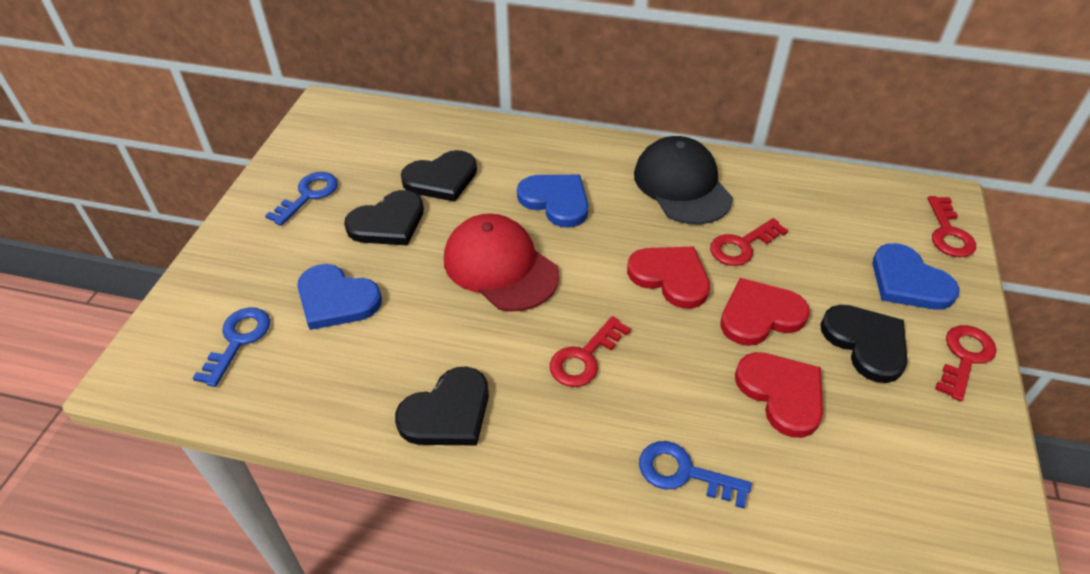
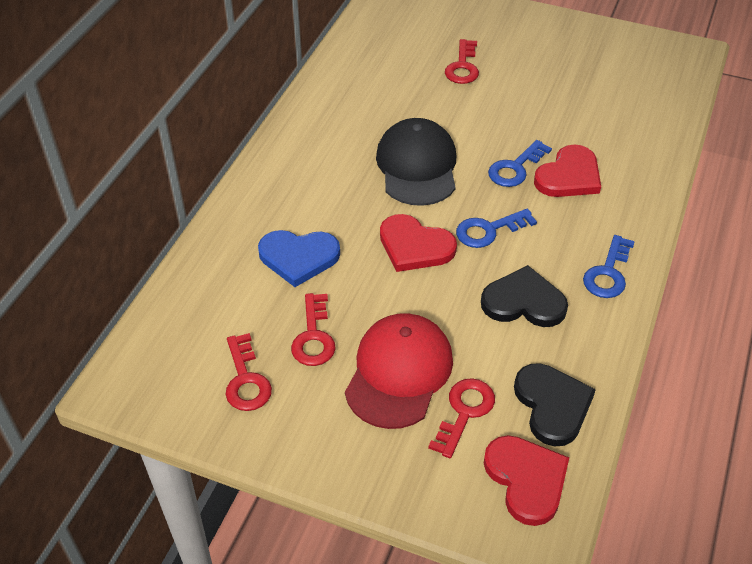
black heart: 4 -> 2
blue heart: 3 -> 1

